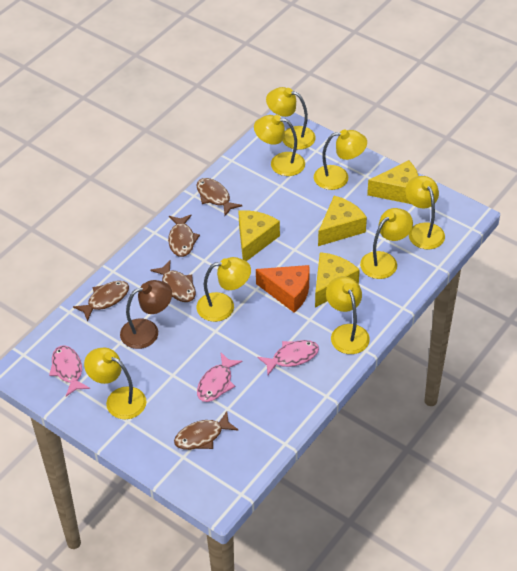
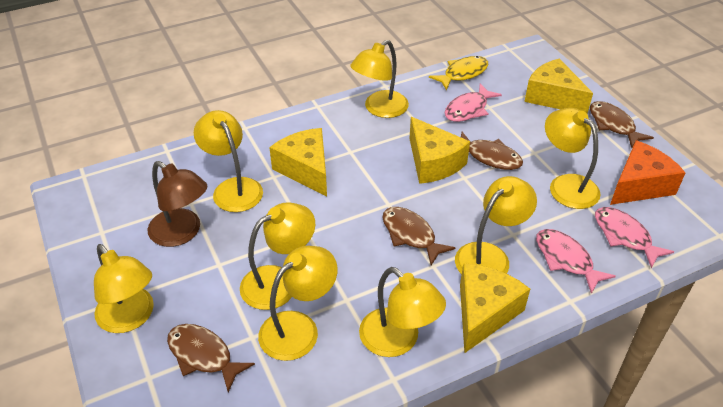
brown fish: 5 -> 4
yellow fish: 0 -> 1

